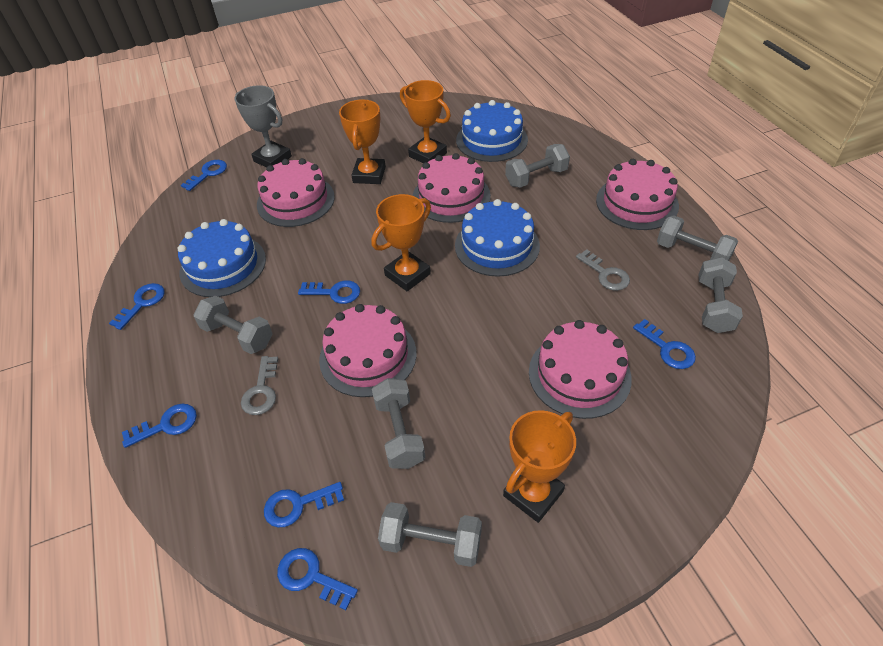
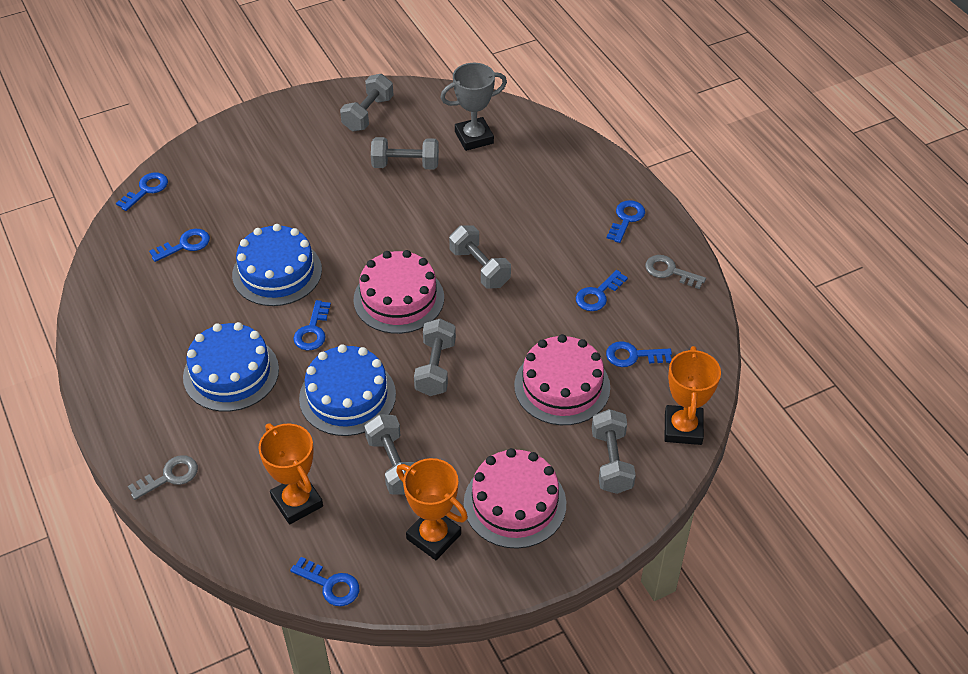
orange trophy: 4 -> 3
pink cake: 5 -> 3

